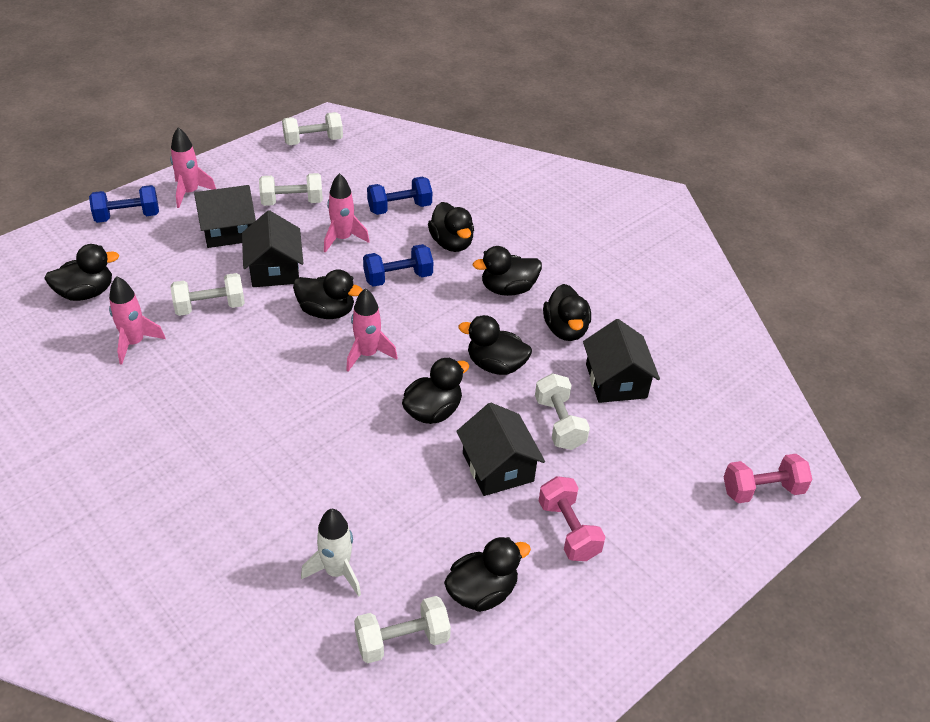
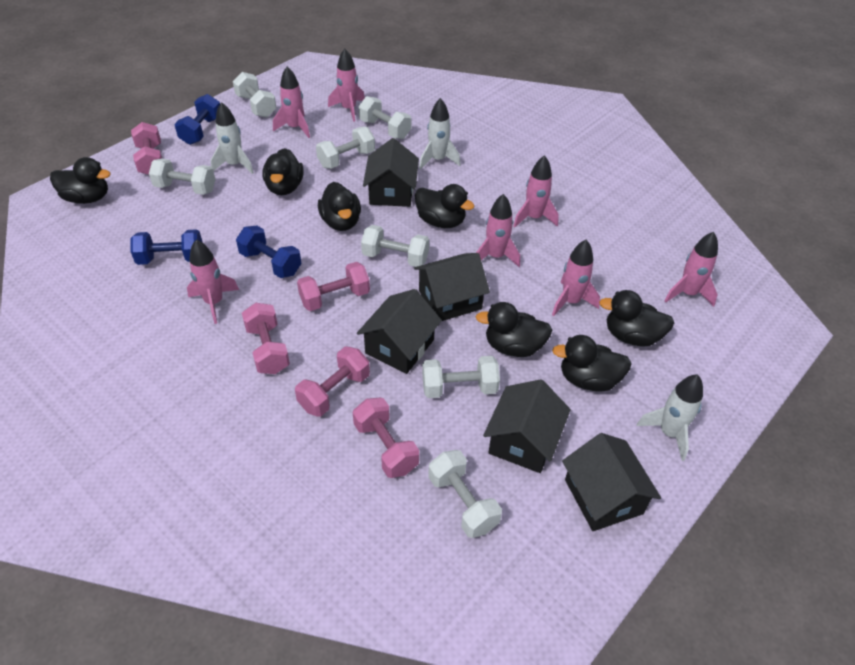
black duck: 8 -> 7
black house: 4 -> 5
pink dumbbell: 2 -> 5
pink rocket: 4 -> 7
white dumbbell: 5 -> 7
white rocket: 1 -> 3

